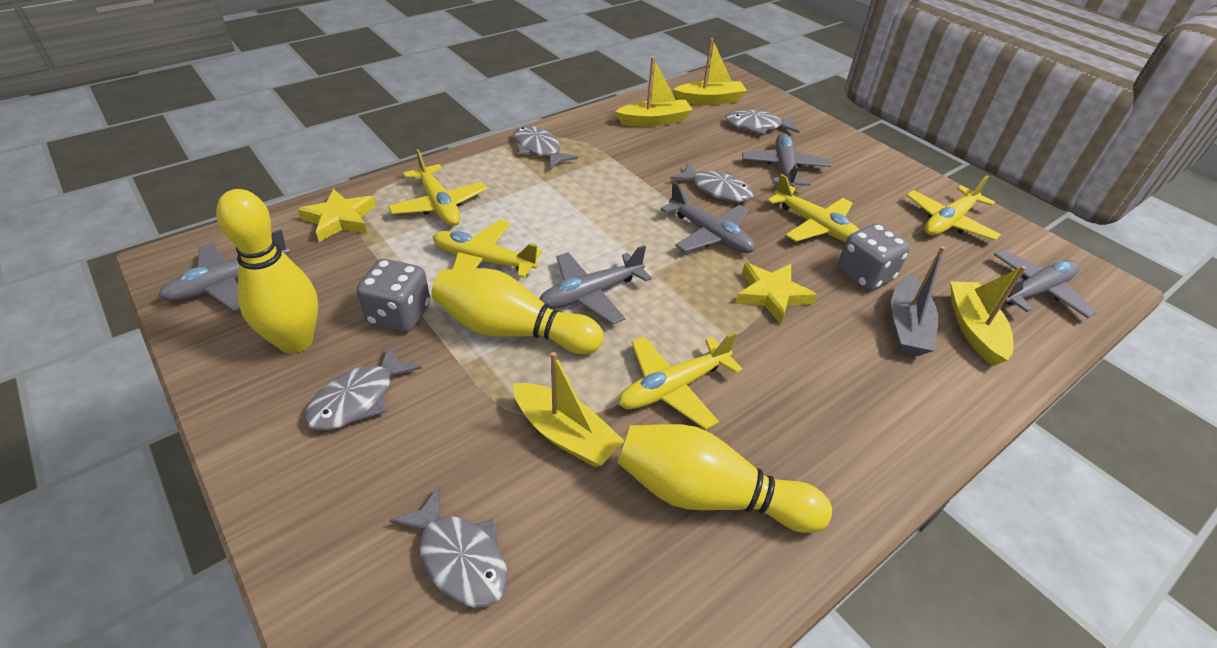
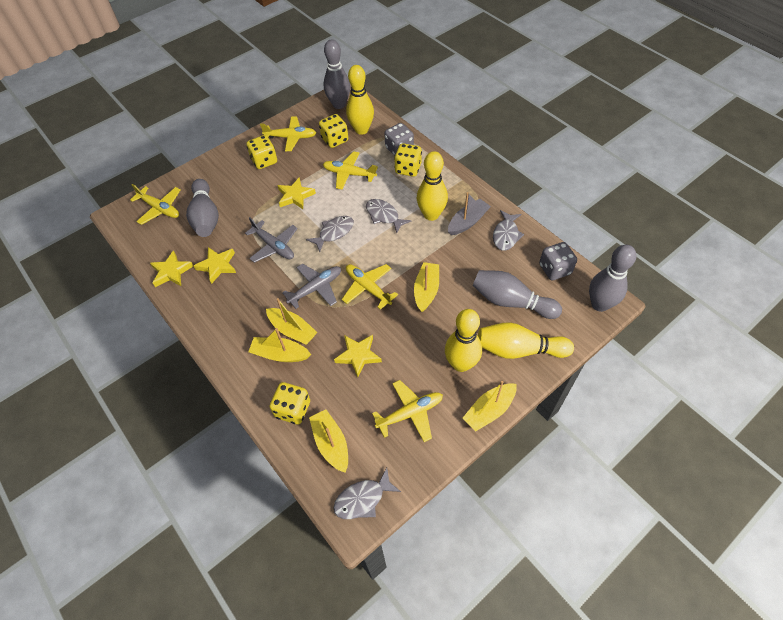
grey bowling pin: 0 -> 4
grey fish: 5 -> 4
grey plane: 5 -> 2
yellow boat: 4 -> 5
yellow bowling pin: 3 -> 4
yellow dice: 0 -> 4
yellow star: 2 -> 4

